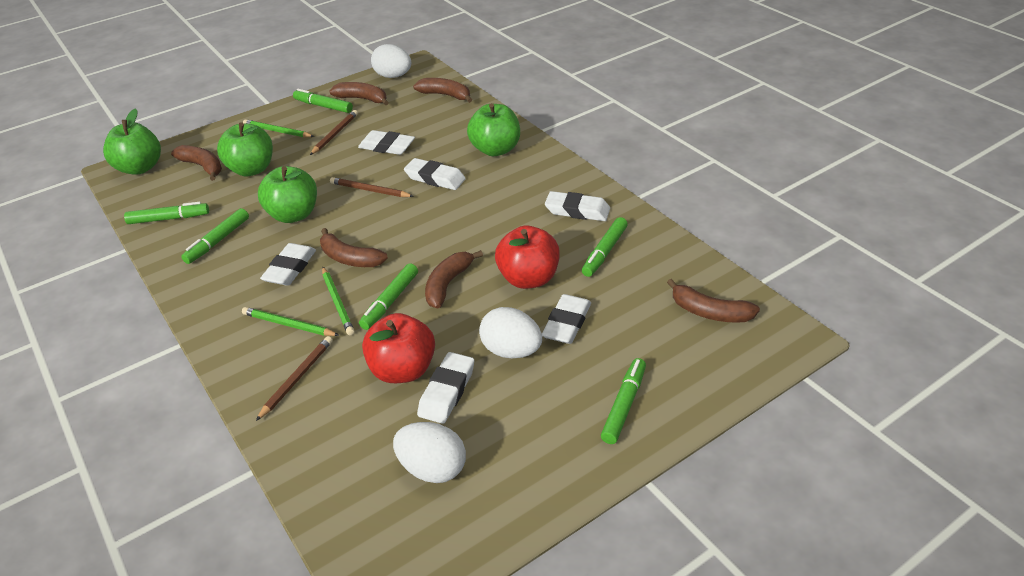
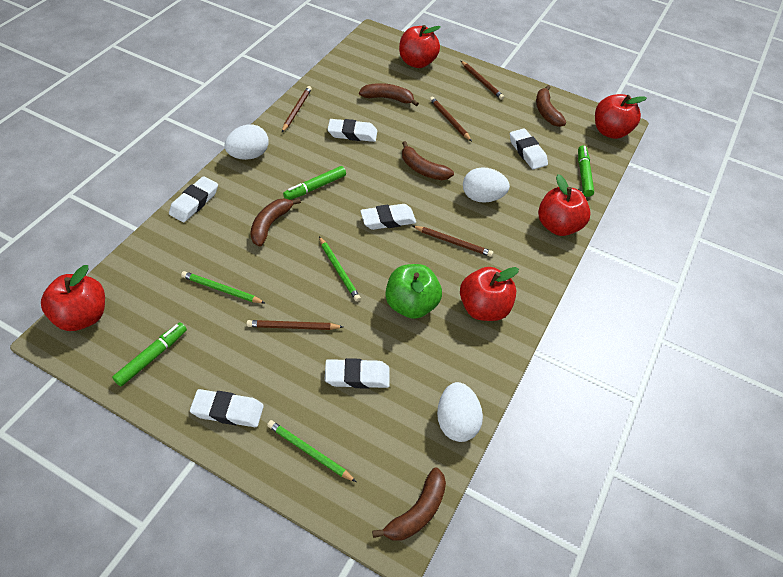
brown banana: 6 -> 5
brown pencil: 3 -> 5
green apple: 4 -> 1
green marker: 6 -> 3
red apple: 2 -> 5

